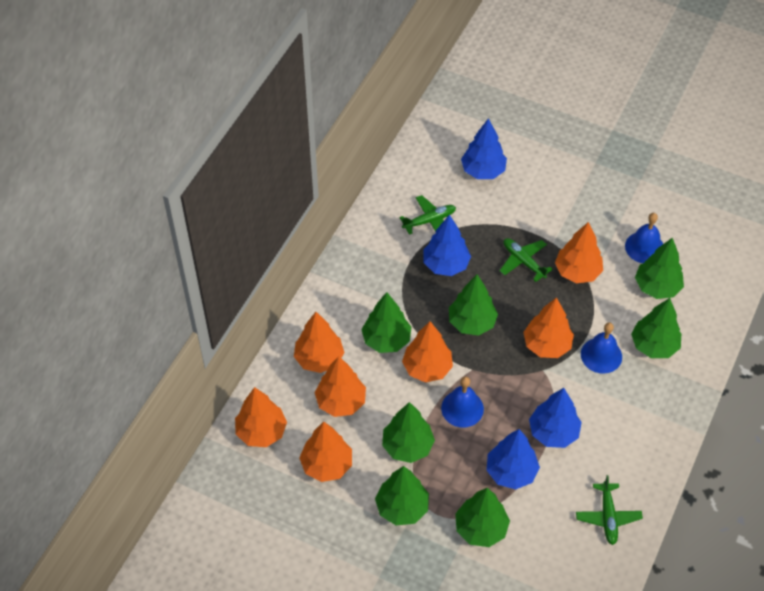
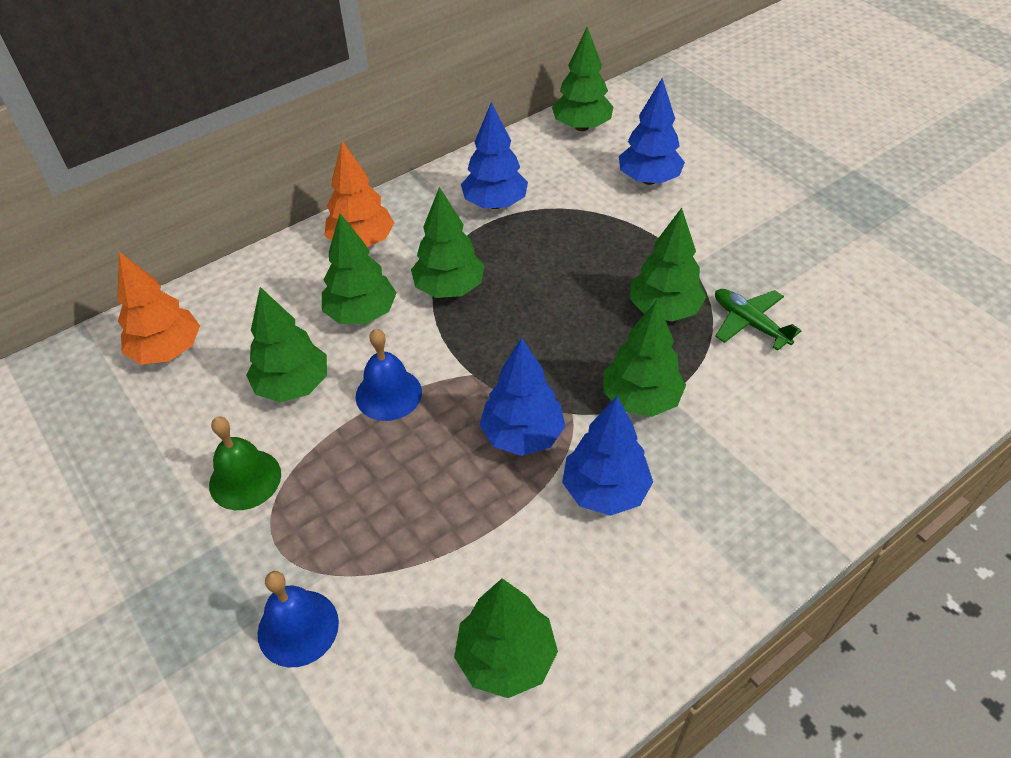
blue bell: 3 -> 2
green bell: 0 -> 1
green plane: 3 -> 1
orange tree: 7 -> 2

